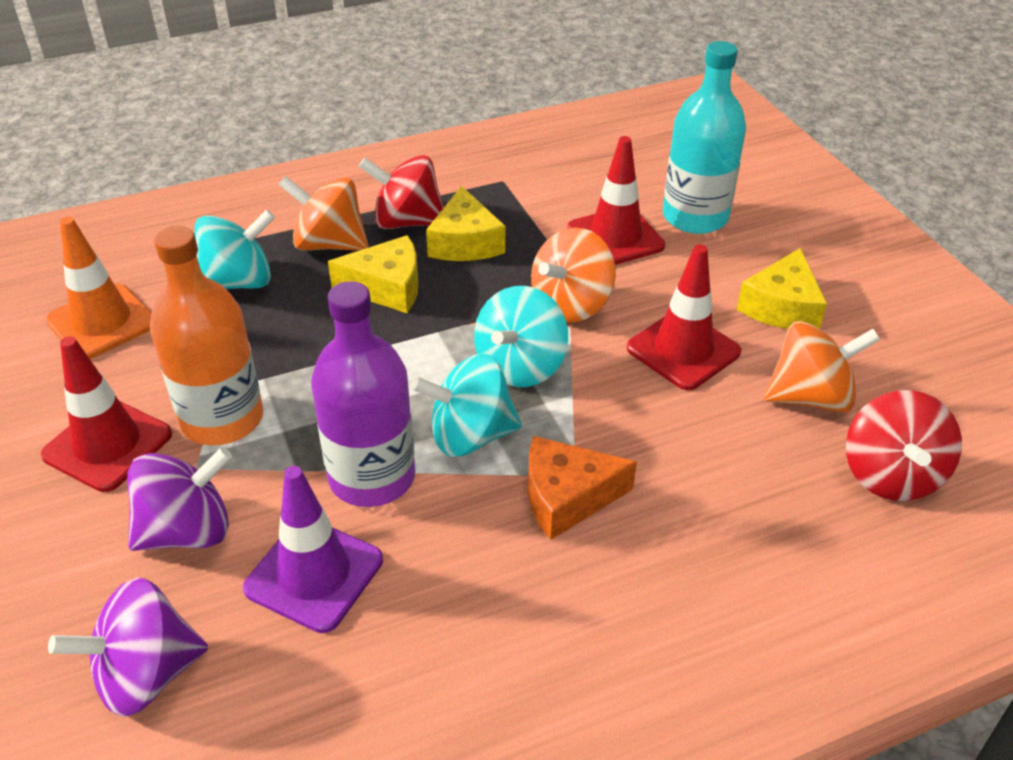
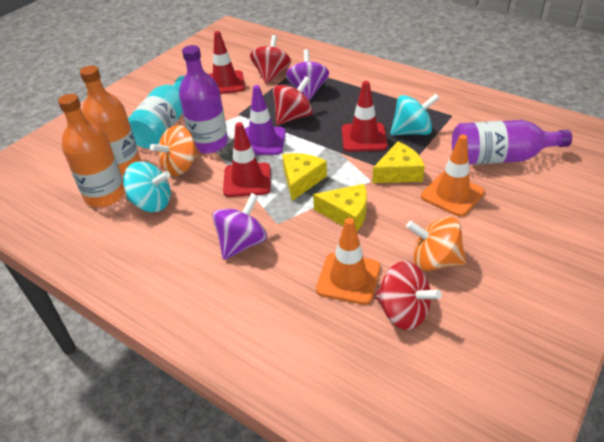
orange bottle: 1 -> 2
orange cheese: 1 -> 0
orange spinning top: 3 -> 2
orange traffic cone: 1 -> 2
purple bottle: 1 -> 2
red spinning top: 2 -> 3
turquoise spinning top: 3 -> 2

